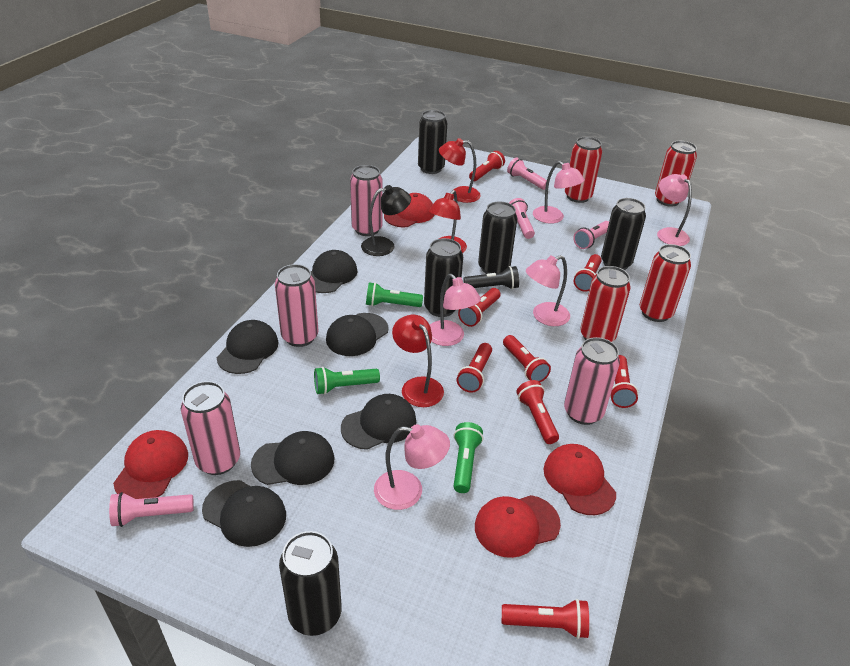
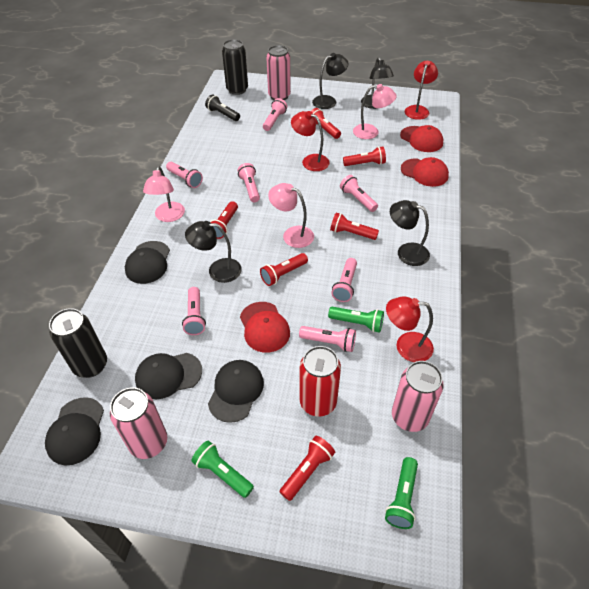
black can: 5 -> 2
black cap: 6 -> 4
black lamp: 1 -> 4
pink can: 4 -> 3
pink flashlight: 4 -> 7
pink lamp: 5 -> 3
red can: 4 -> 1
red cap: 4 -> 3
red flashlight: 8 -> 6

